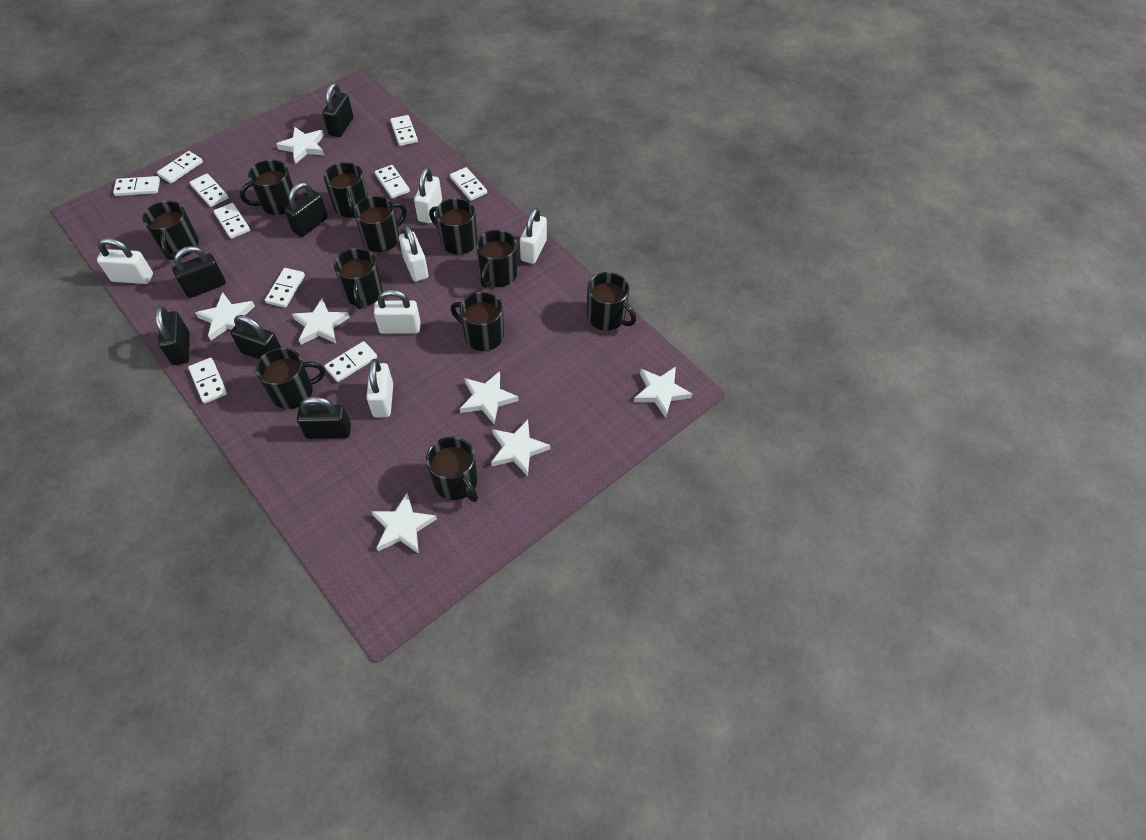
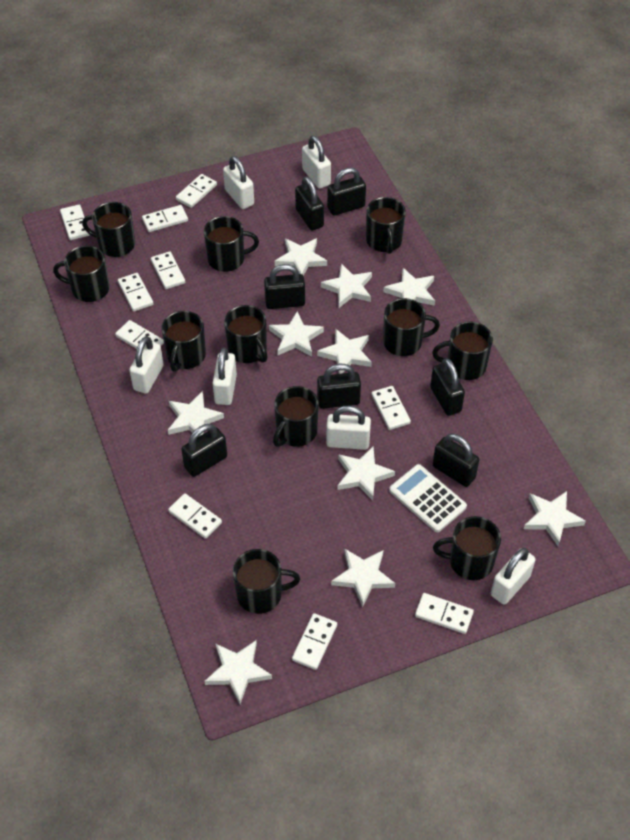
black padlock: 6 -> 7
white calculator: 0 -> 1
white star: 7 -> 10

